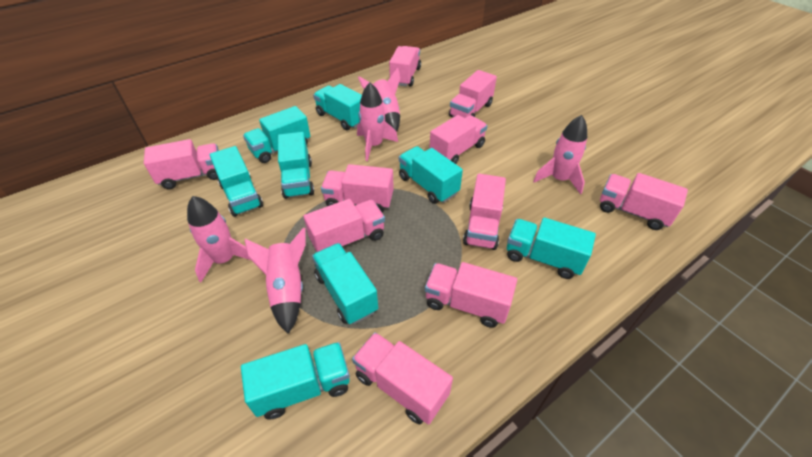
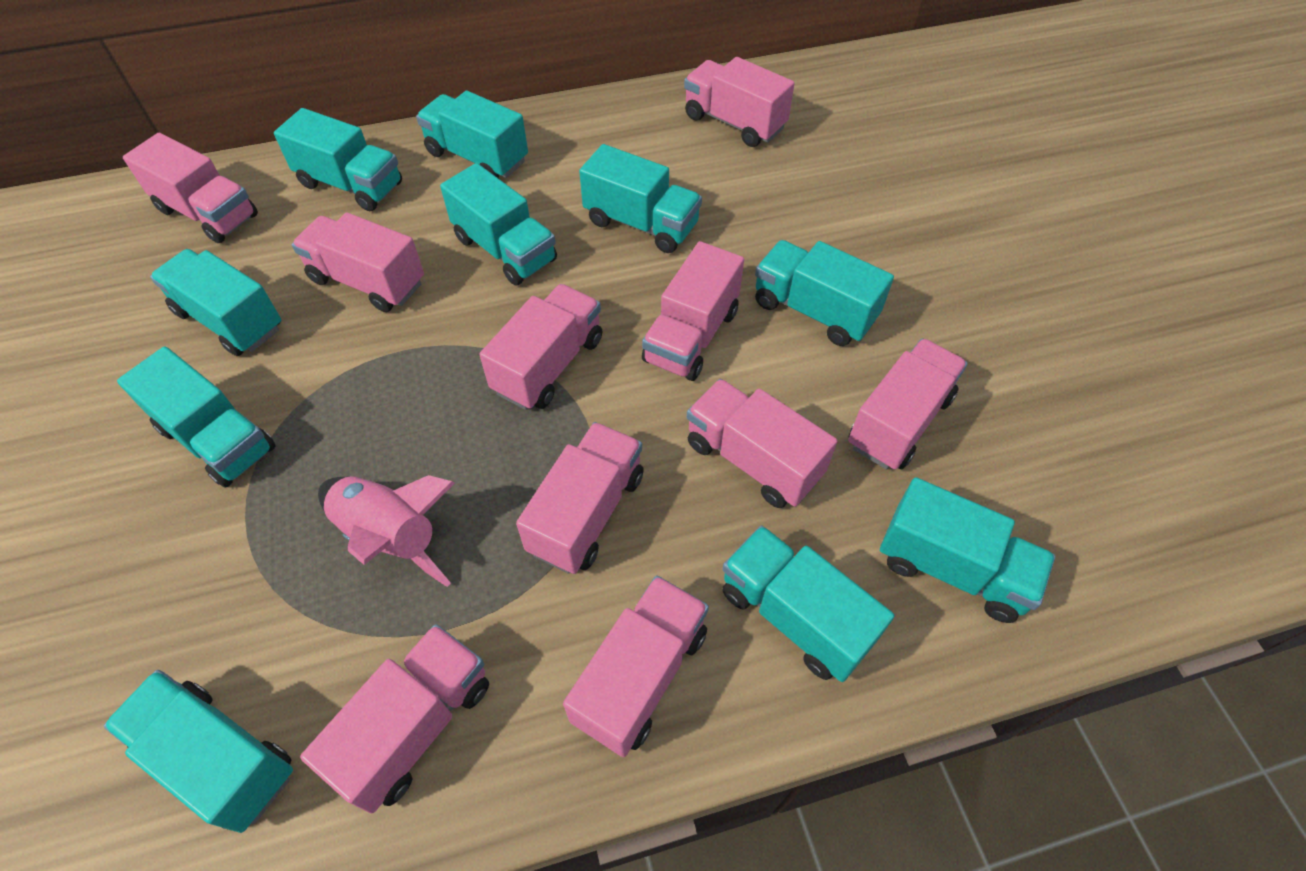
pink rocket: 5 -> 1
turquoise truck: 8 -> 10

